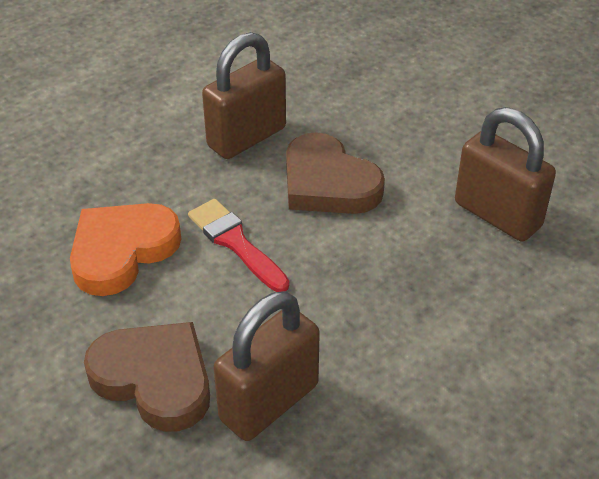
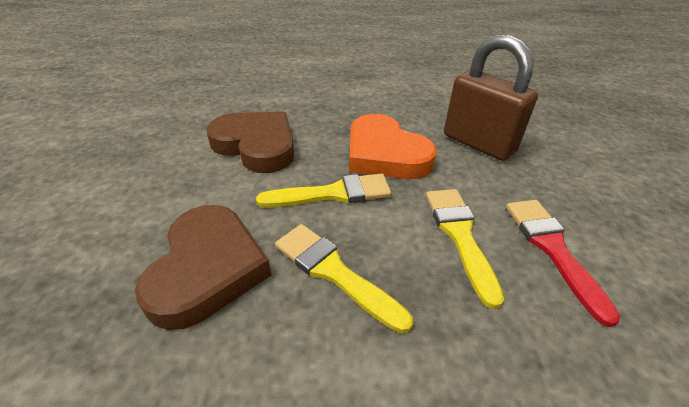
brown padlock: 3 -> 1
yellow brush: 0 -> 3

